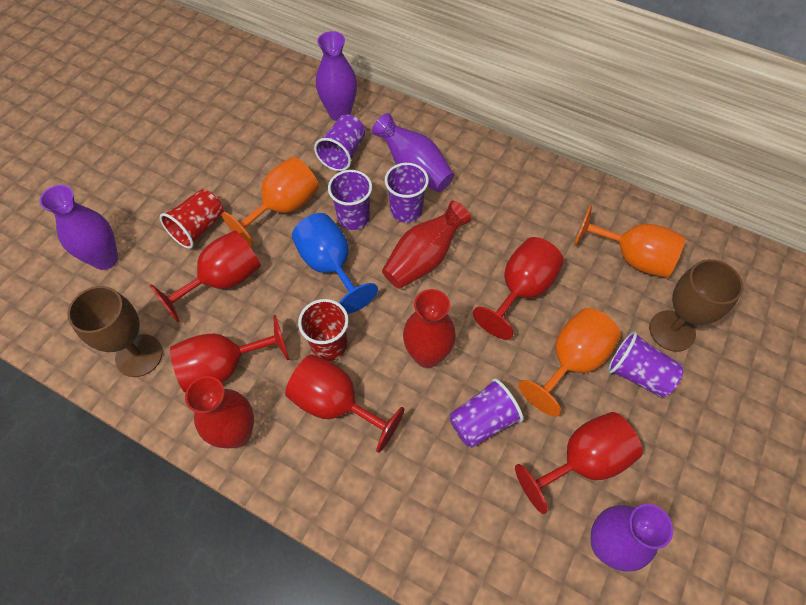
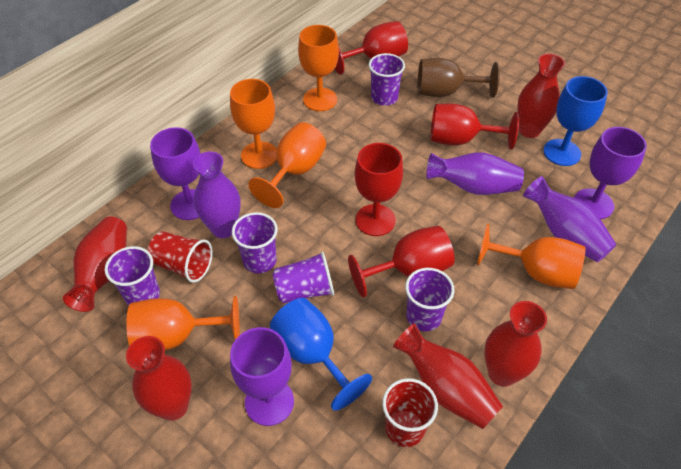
blue goblet: 1 -> 2
brown goblet: 2 -> 1
orange goblet: 3 -> 5
purple goblet: 0 -> 3
purple vase: 4 -> 3
red goblet: 5 -> 4
red vase: 3 -> 5

